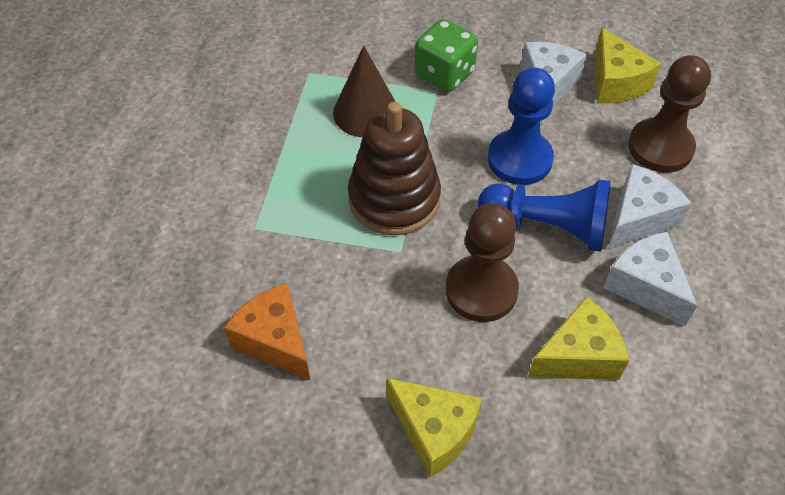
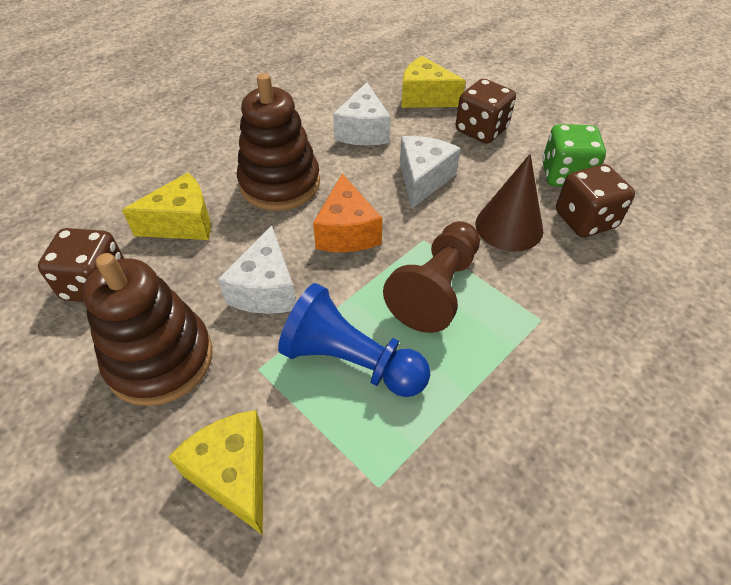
blue pawn: 2 -> 1
brown dice: 0 -> 3
brown pawn: 2 -> 1
brown stacking toy: 1 -> 2

